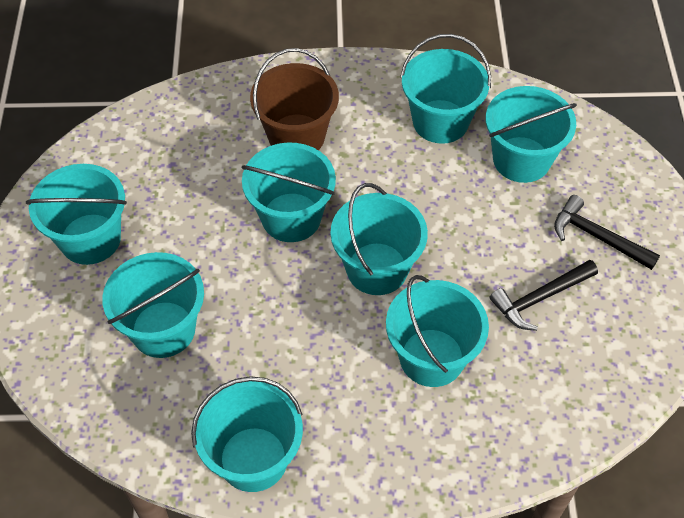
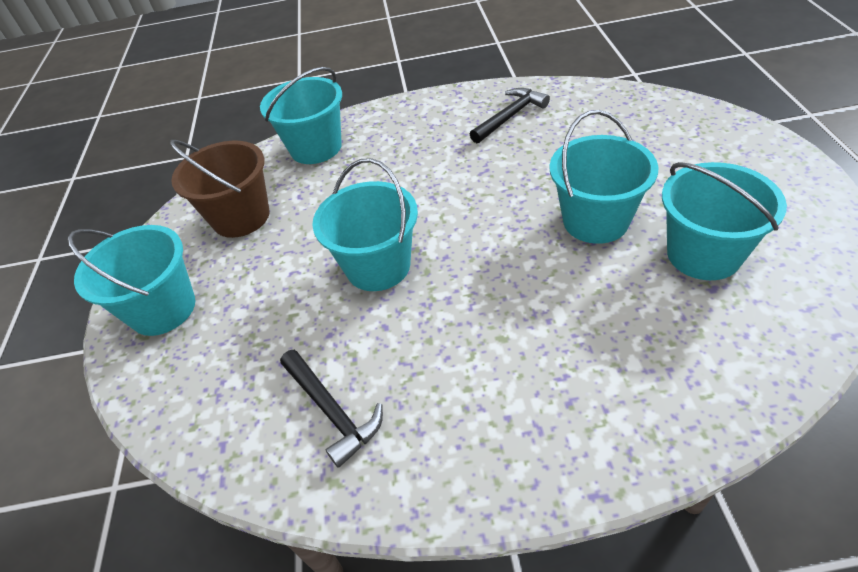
turquoise bucket: 8 -> 5

